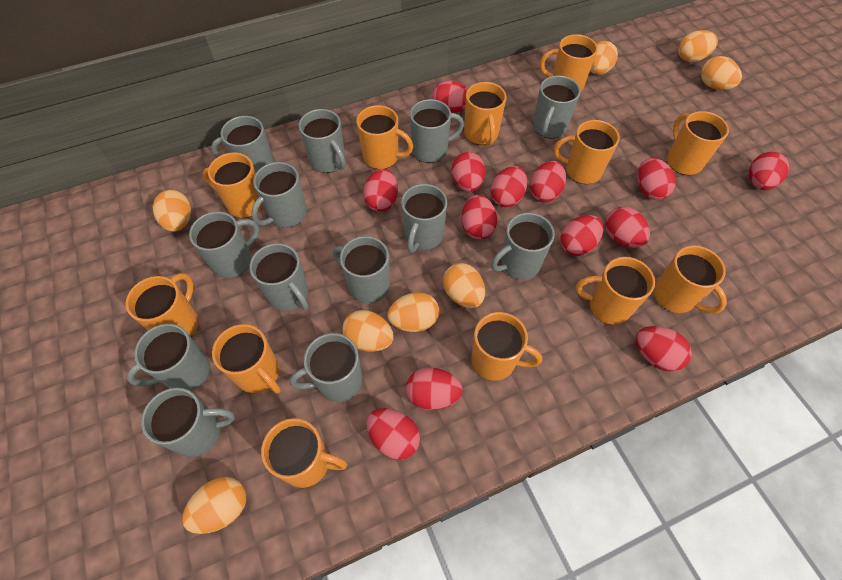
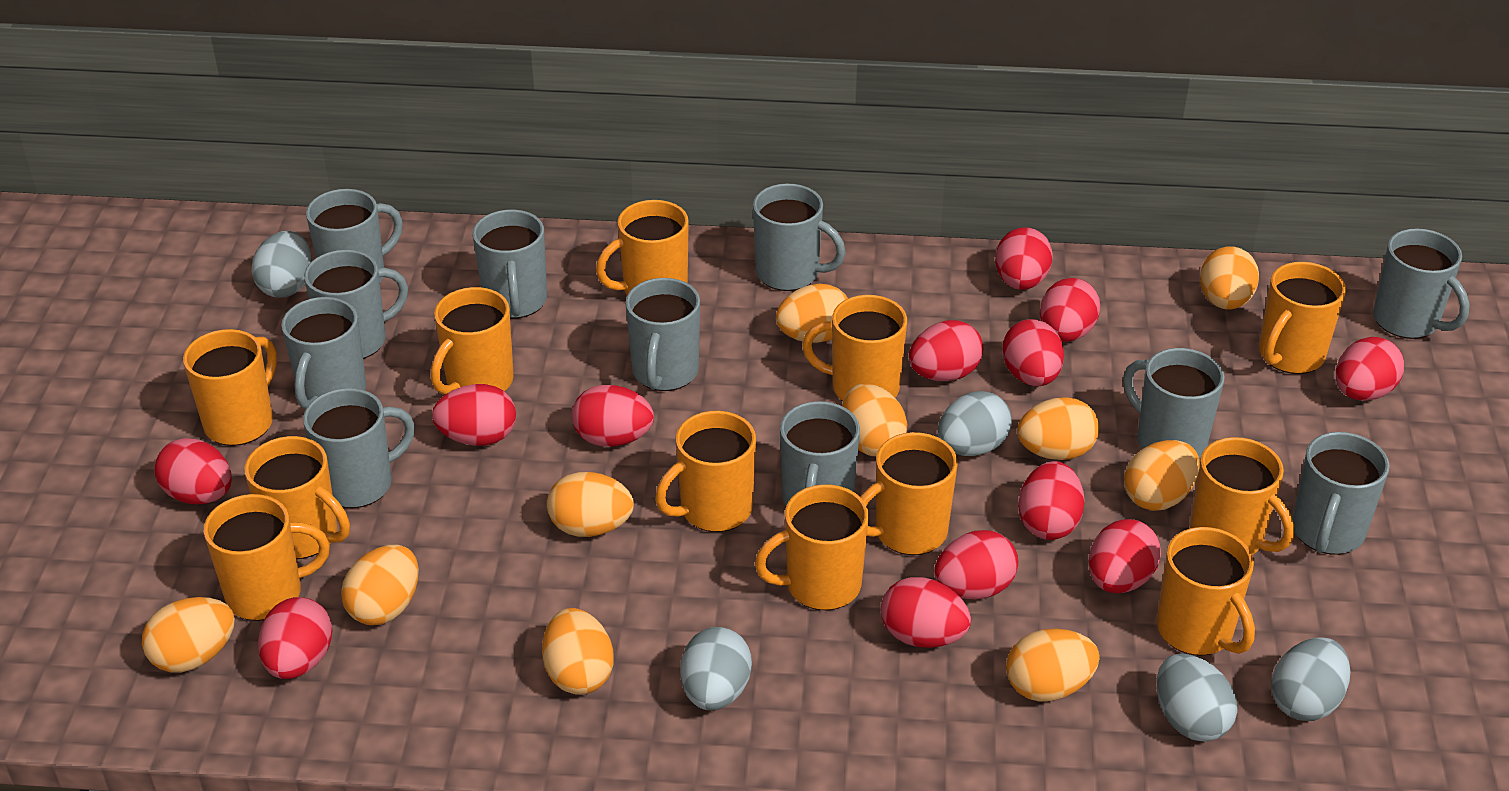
grey egg: 0 -> 5
grey mug: 13 -> 11
orange egg: 8 -> 10

